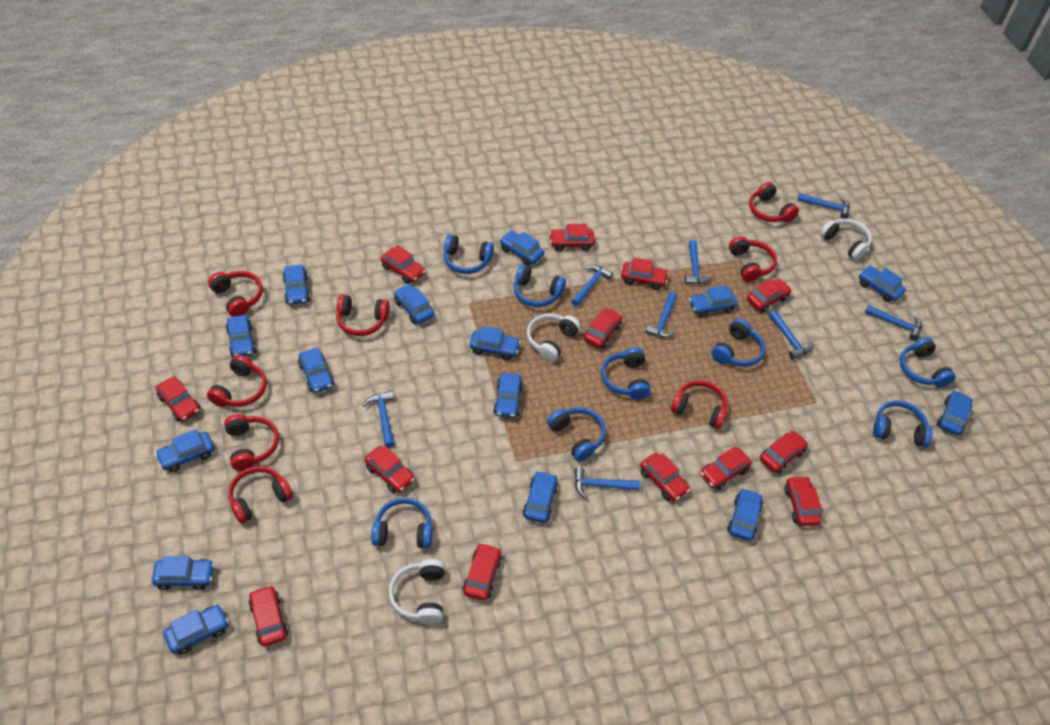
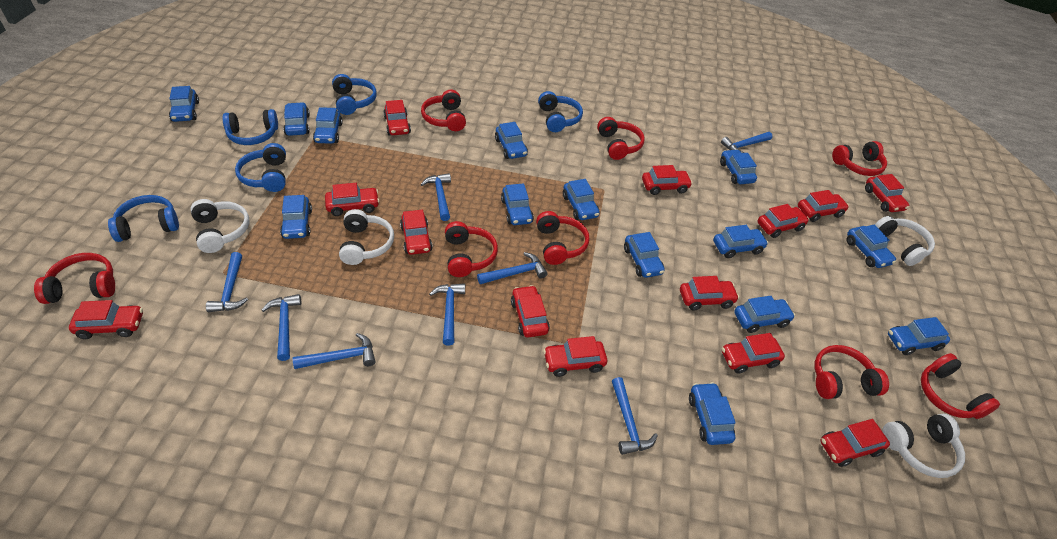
blue car: 15 -> 14
blue headphones: 8 -> 5
white headphones: 3 -> 4

